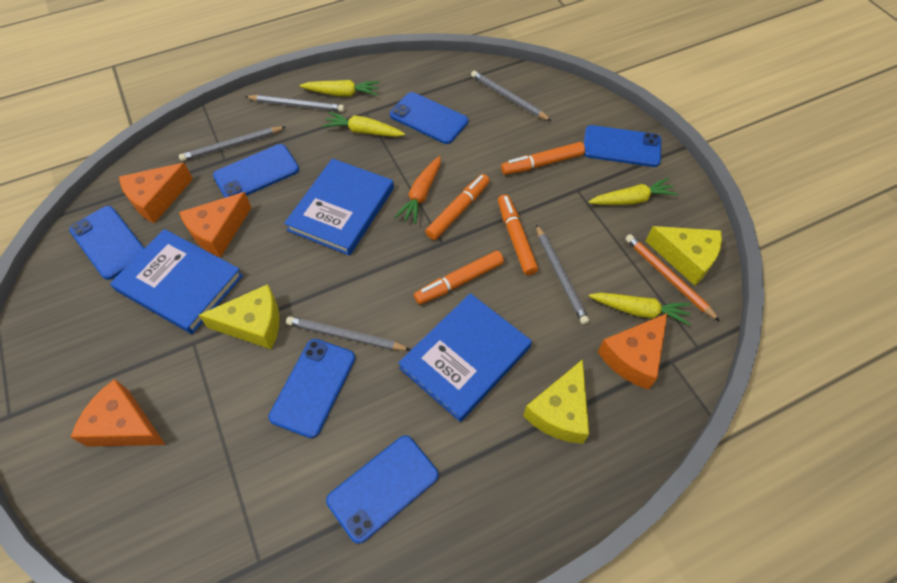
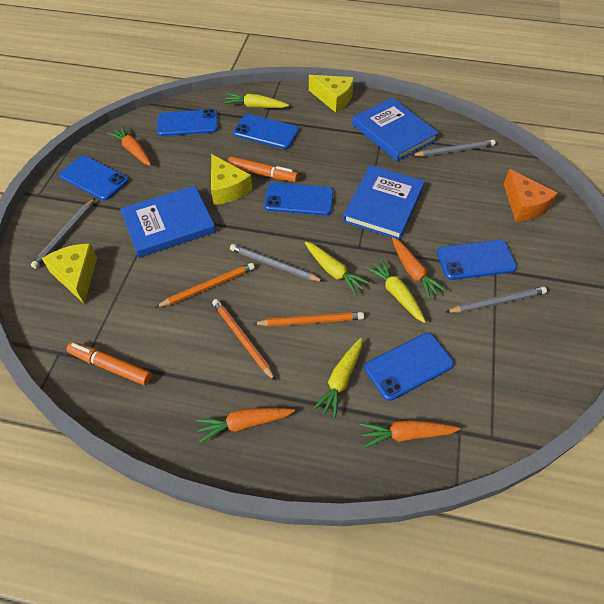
grey pencil: 5 -> 4
orange carrot: 1 -> 4
orange cheese: 4 -> 1
orange marker: 4 -> 2
orange pencil: 1 -> 3

